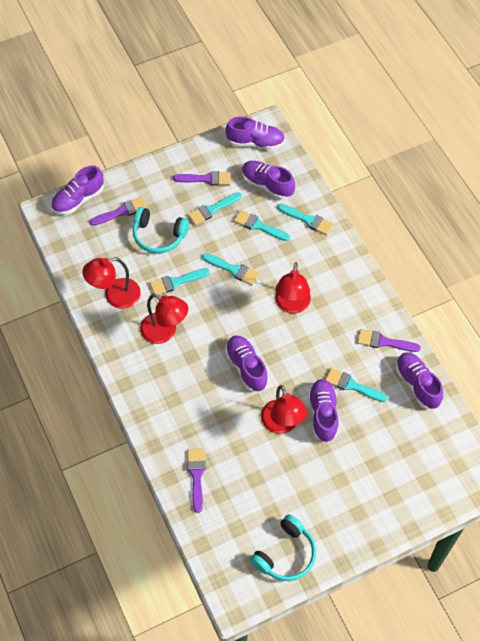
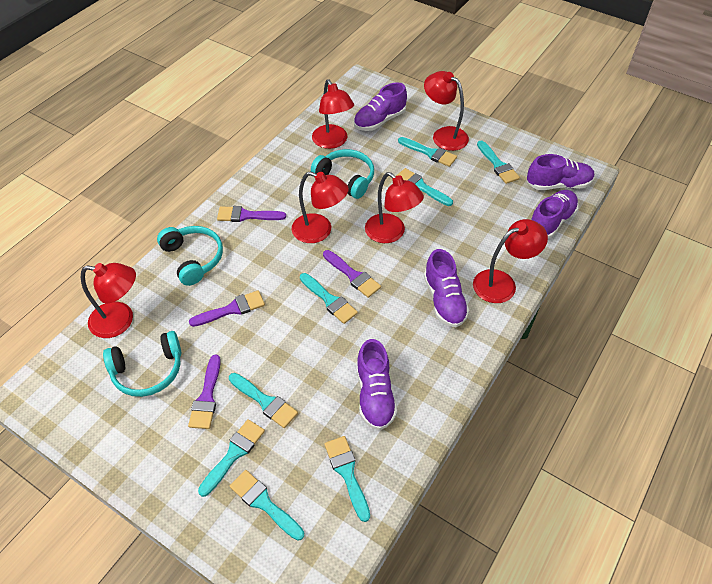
purple shoe: 6 -> 5
red lamp: 4 -> 6
turquoise brush: 6 -> 8
turquoise headphones: 2 -> 3

